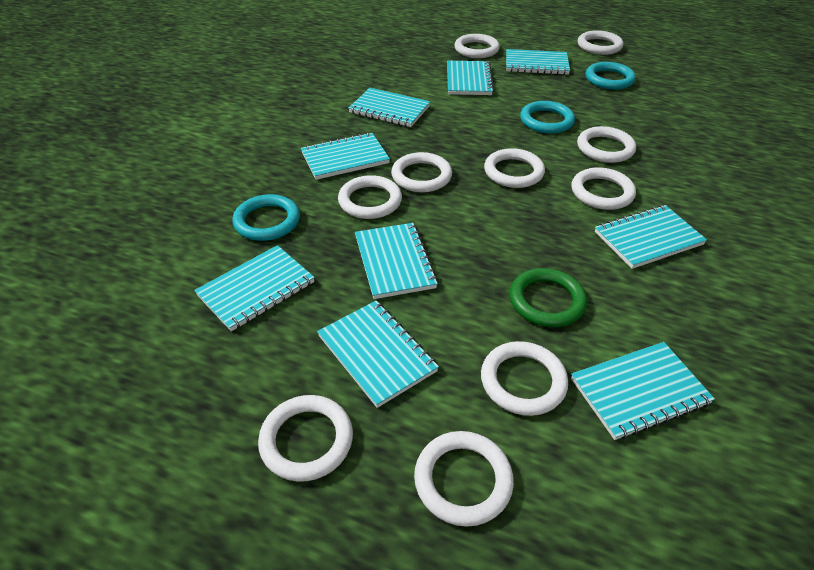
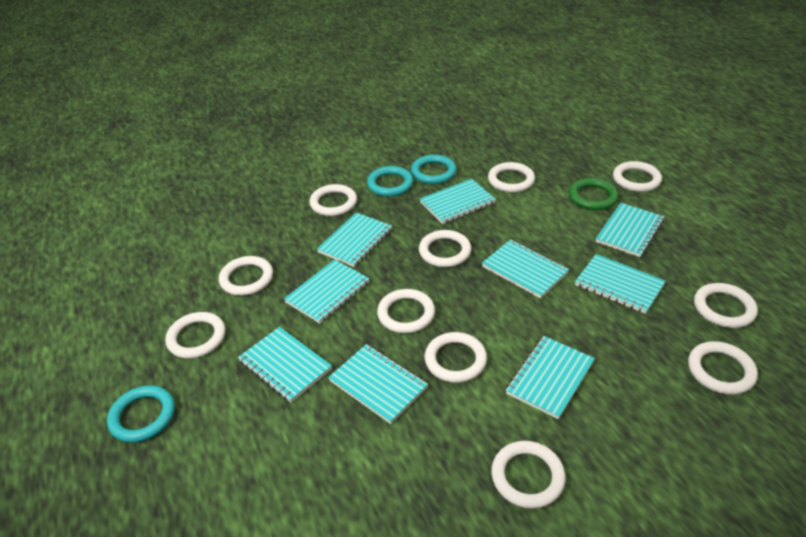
white ring: 10 -> 11

